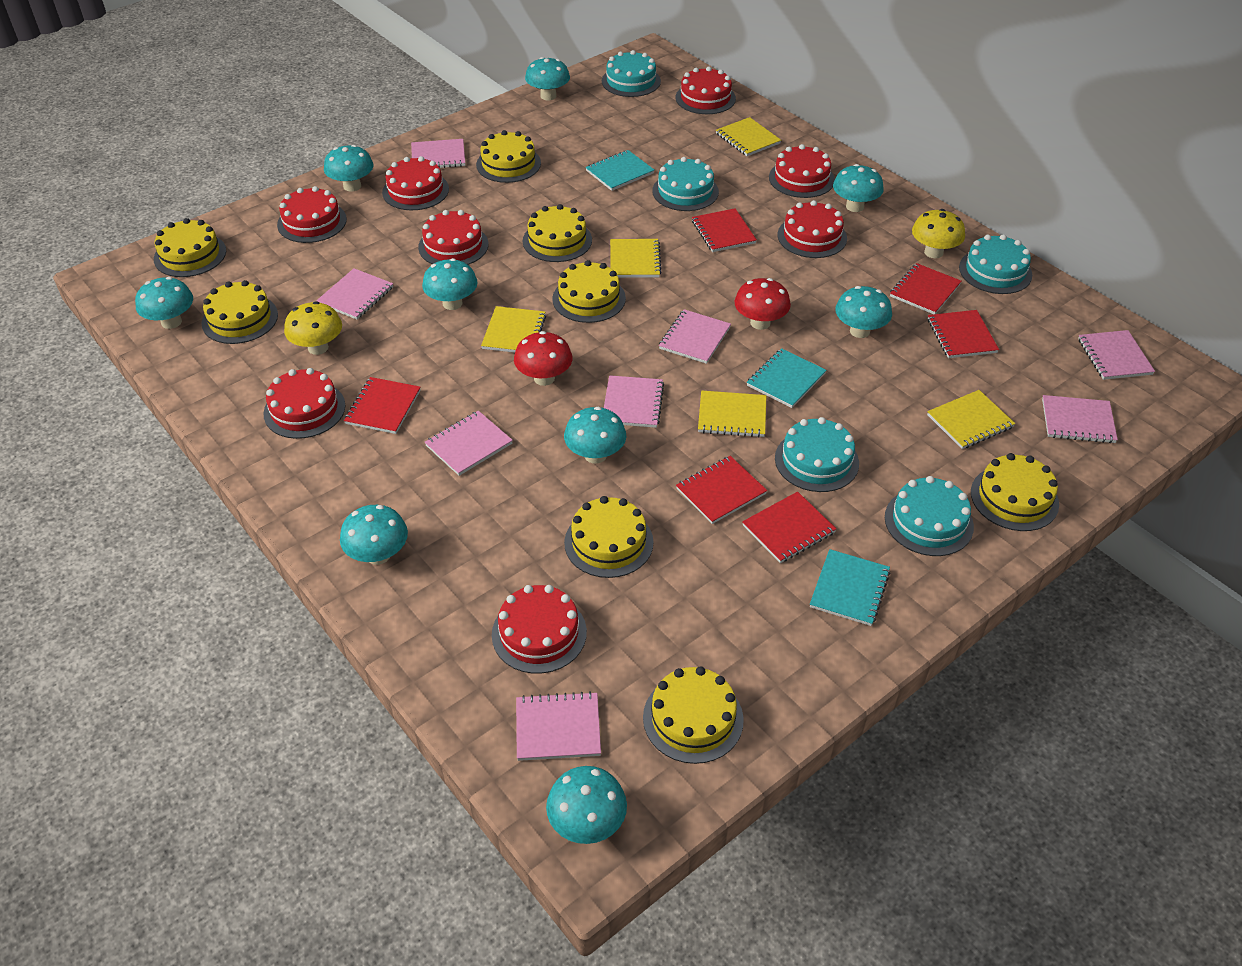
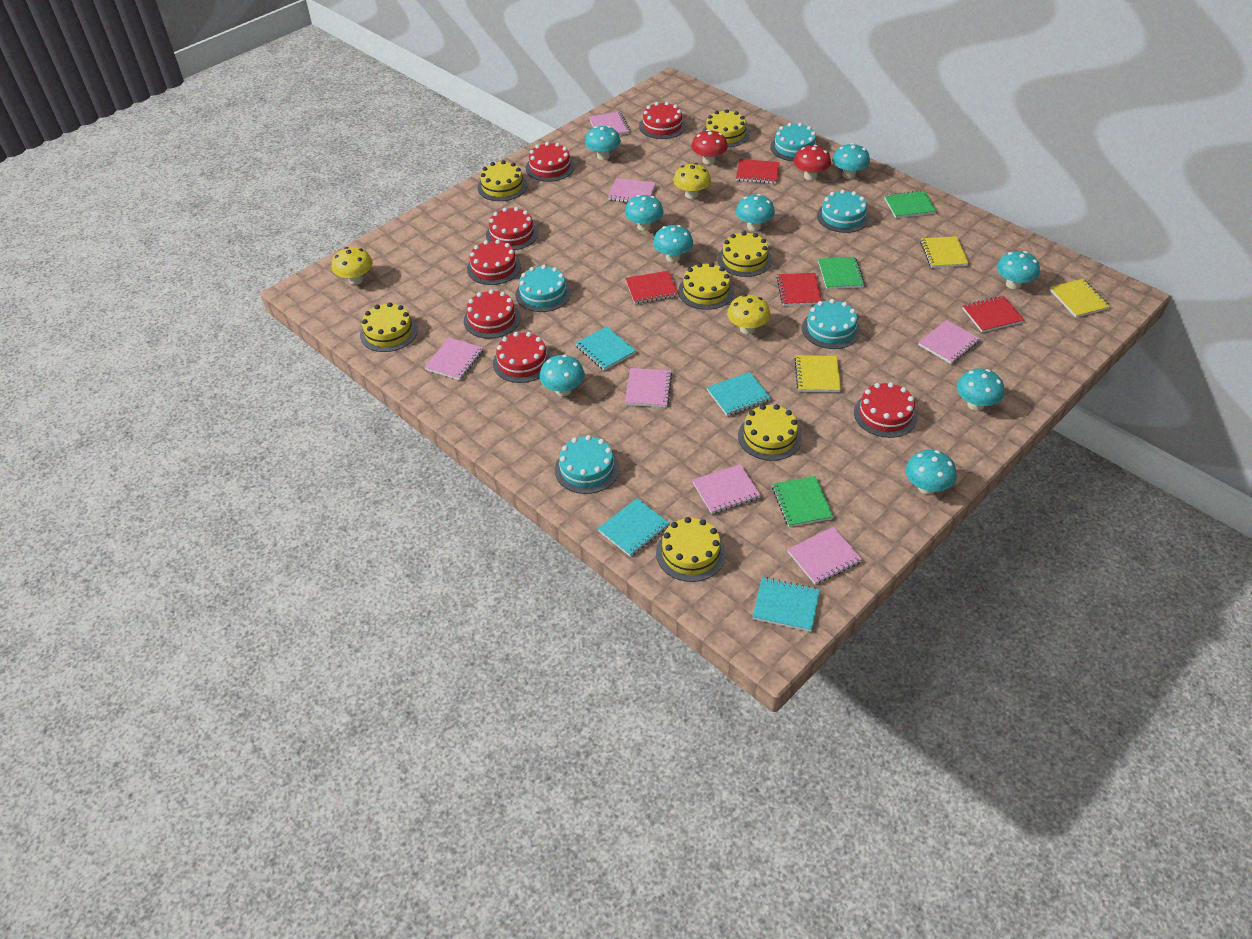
green notebook: 0 -> 3
pink notebook: 8 -> 7
red cake: 8 -> 7
red notebook: 6 -> 4
turquoise notebook: 3 -> 4
yellow cake: 8 -> 7
yellow mushroom: 2 -> 3
yellow notebook: 5 -> 3

